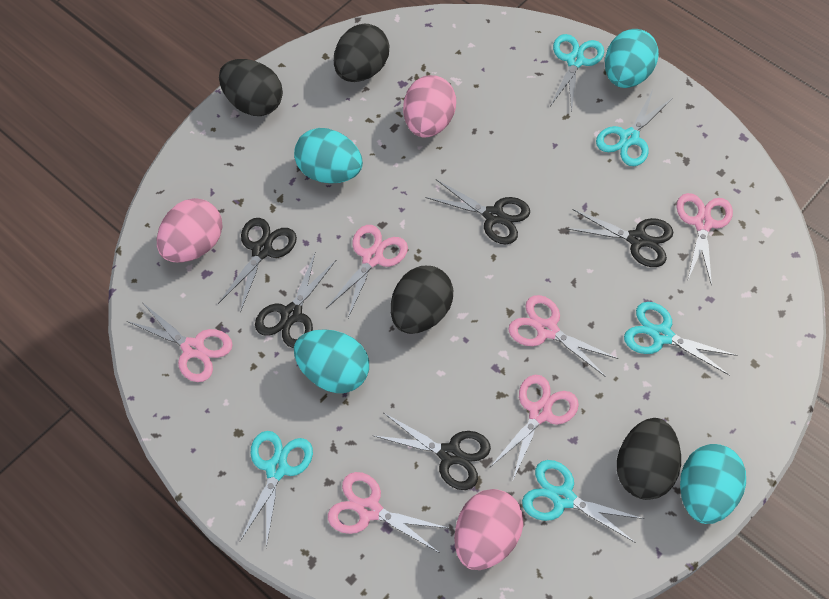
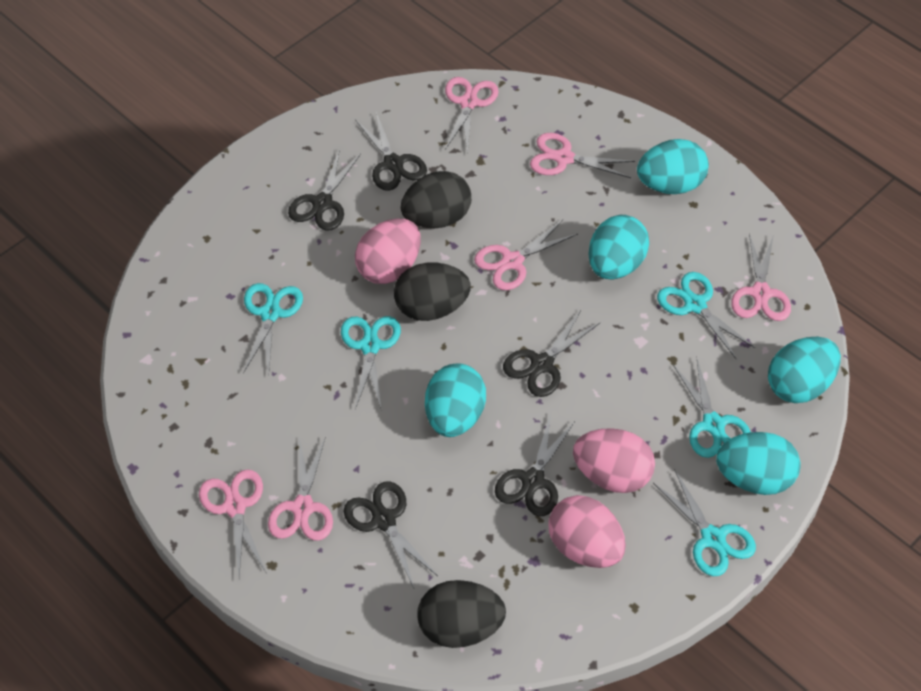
black egg: 4 -> 3
turquoise egg: 4 -> 5

